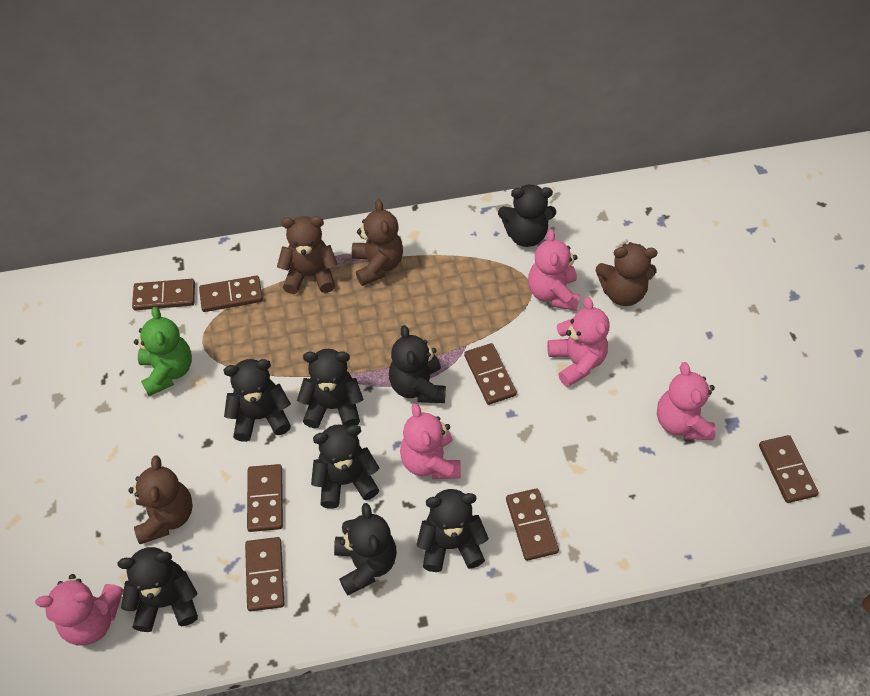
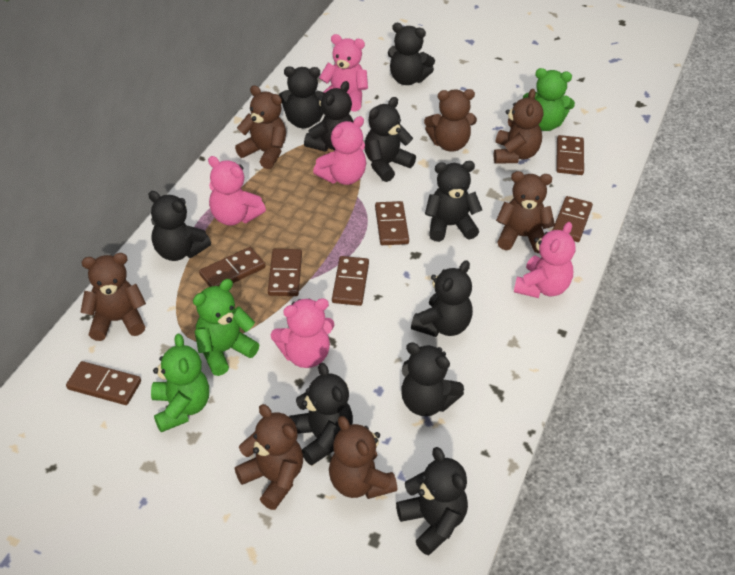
black teddy bear: 8 -> 10
brown teddy bear: 4 -> 7
green teddy bear: 1 -> 3

